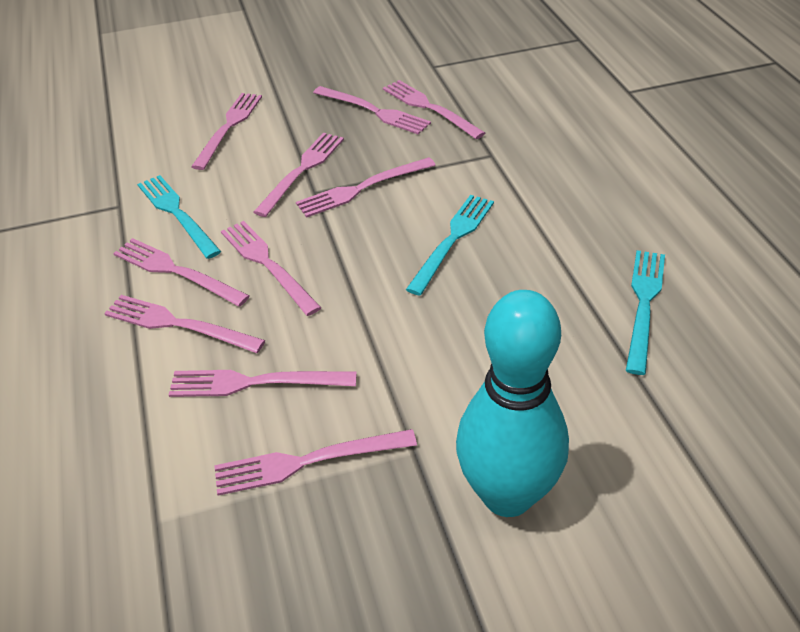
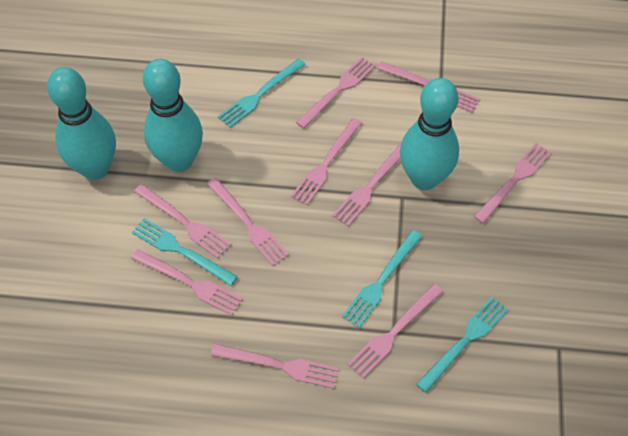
turquoise bowling pin: 1 -> 3
turquoise fork: 3 -> 4

